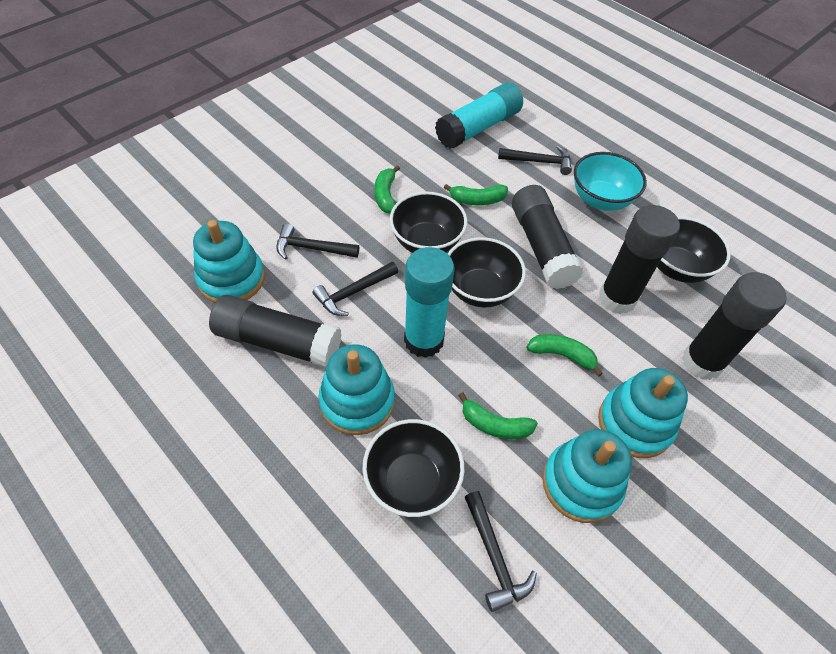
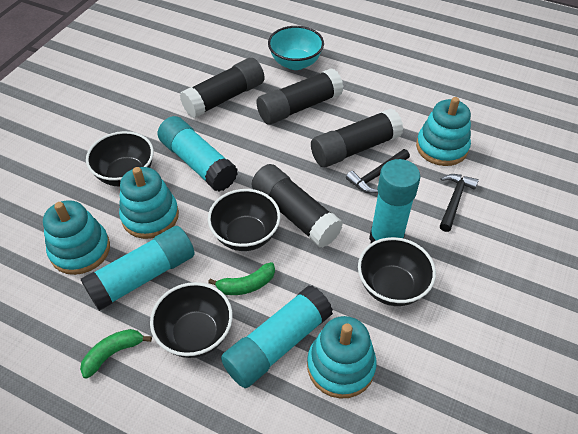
black hammer: 4 -> 2
green banana: 4 -> 2
turquoise glue stick: 2 -> 4

